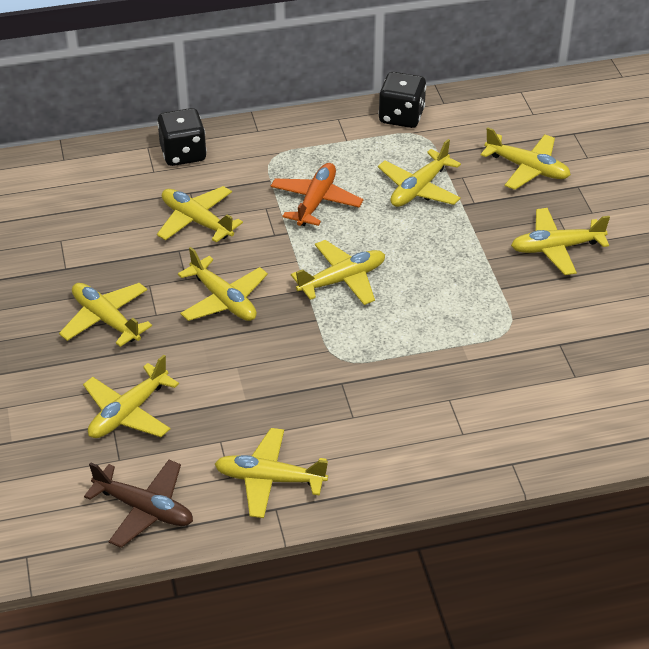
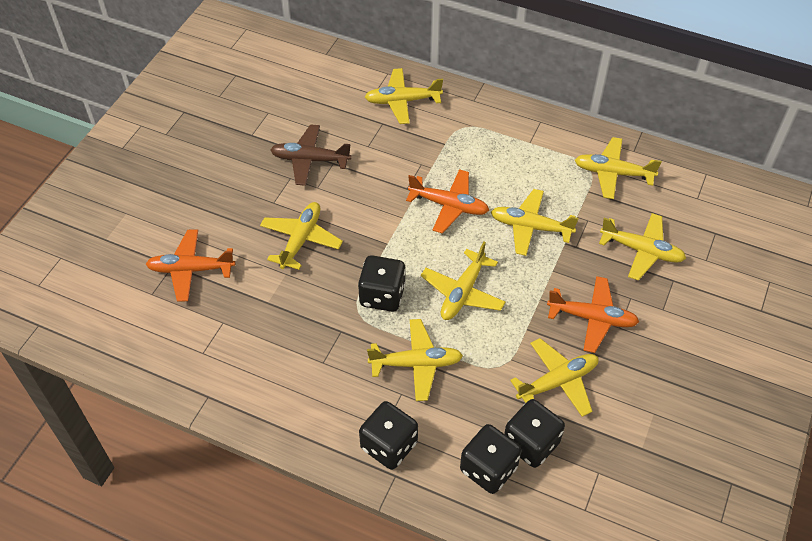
black dice: 2 -> 4
orange plane: 1 -> 3
yellow plane: 9 -> 8

